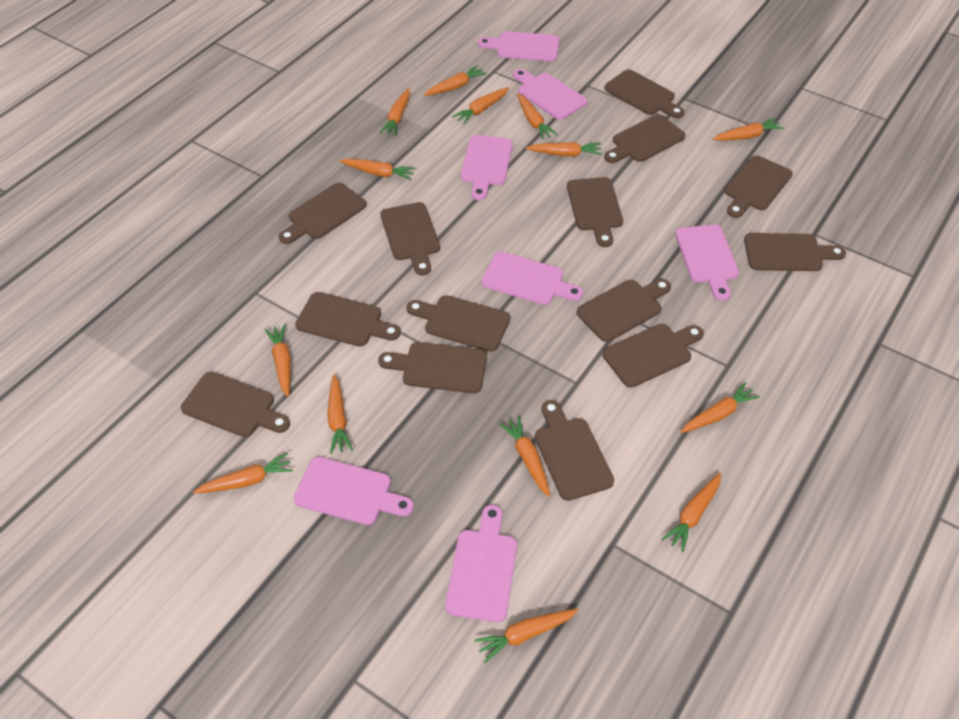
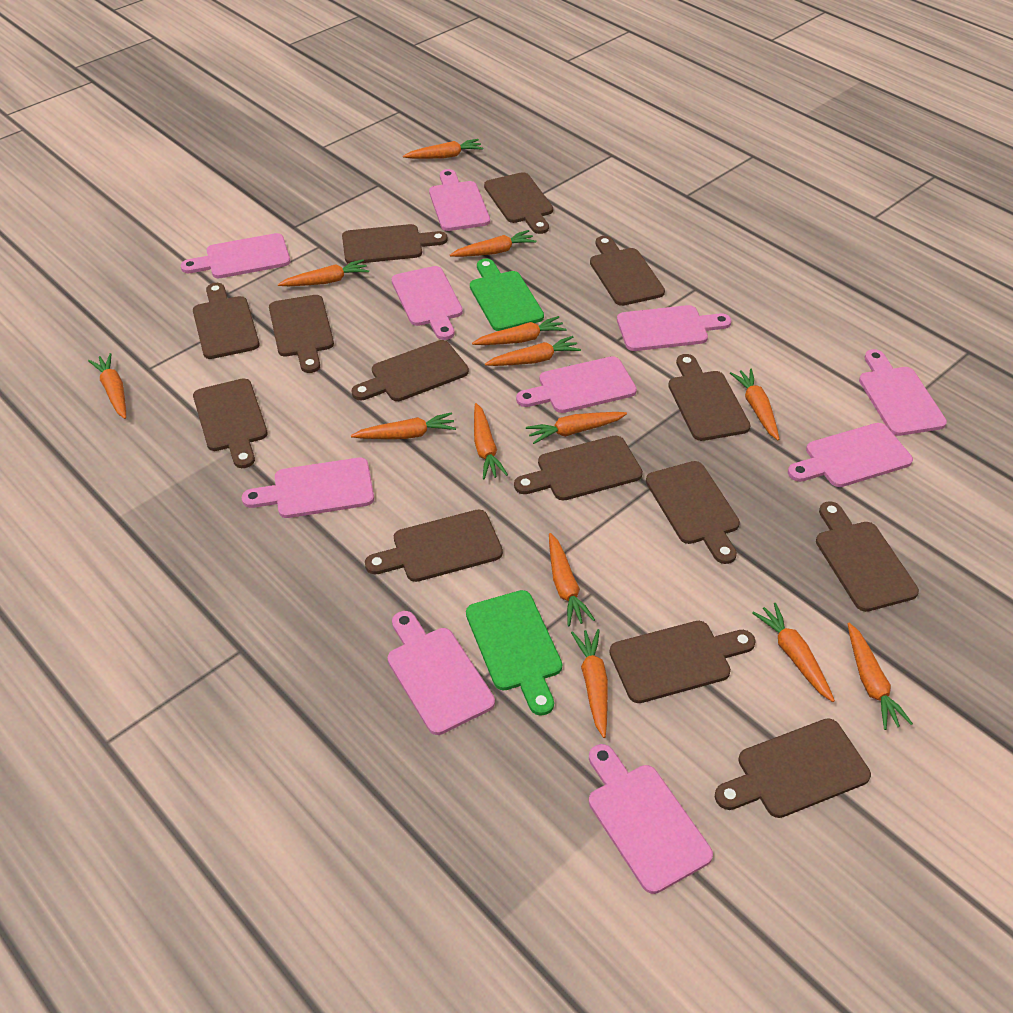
green cutting board: 0 -> 2
pink cutting board: 7 -> 10

